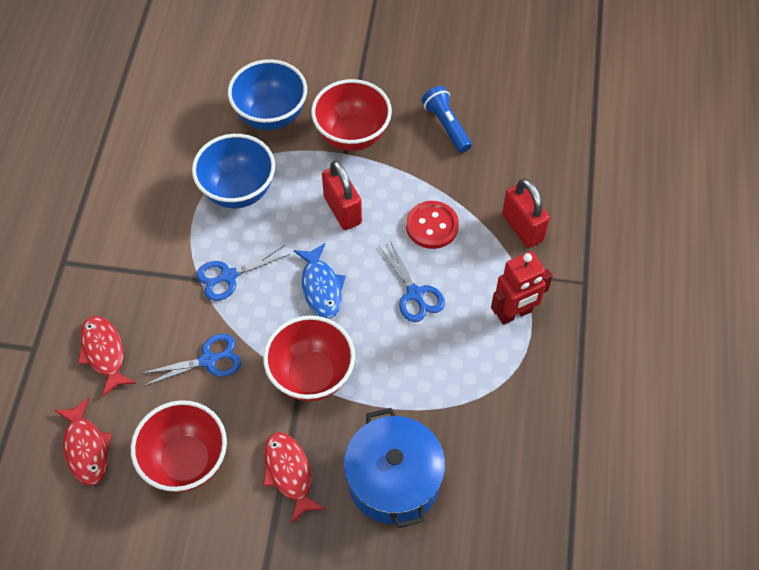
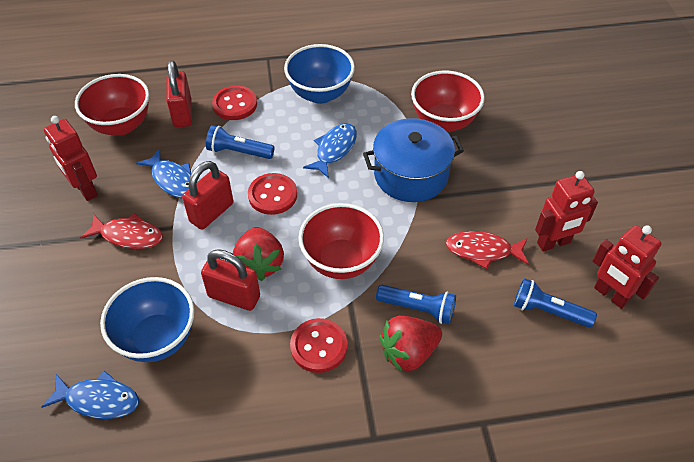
blue fish: 1 -> 3
blue flashlight: 1 -> 3
blue scissors: 3 -> 0
red button: 1 -> 3
red fish: 3 -> 2
red padlock: 2 -> 3
red robot: 1 -> 3
red strawberry: 0 -> 2

